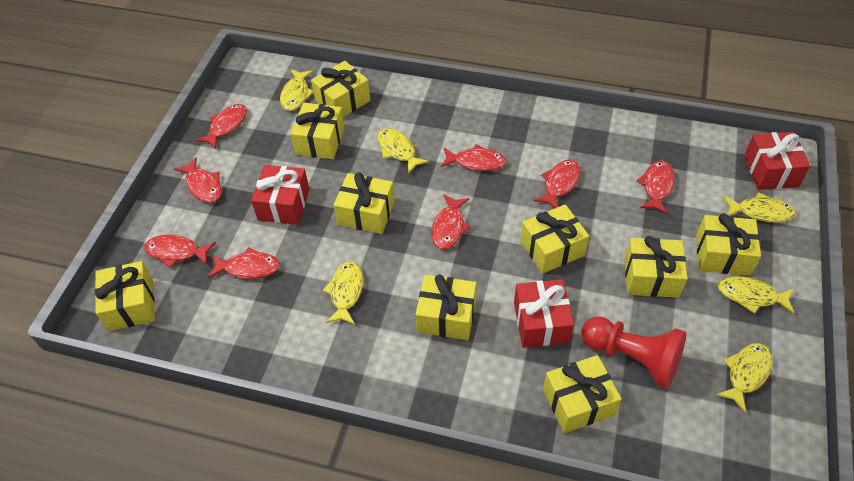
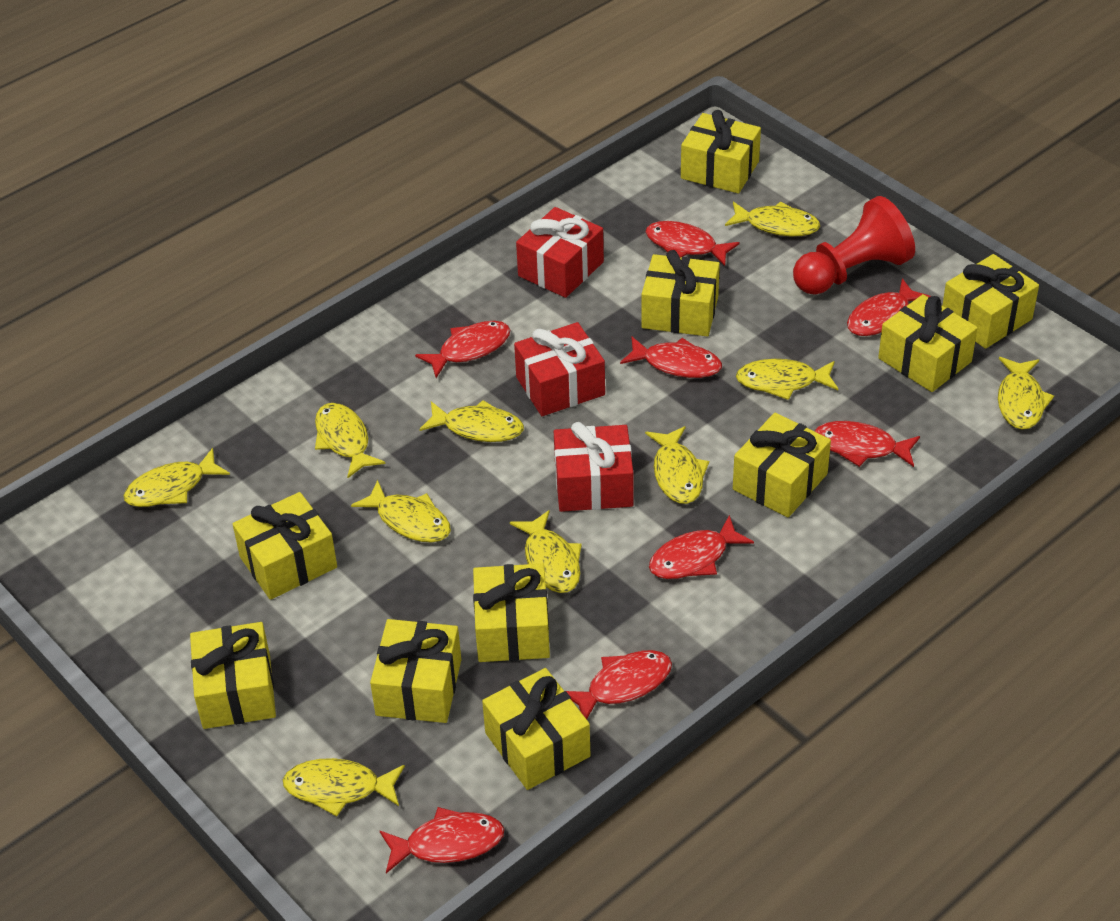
yellow fish: 6 -> 10
yellow gift: 9 -> 10

